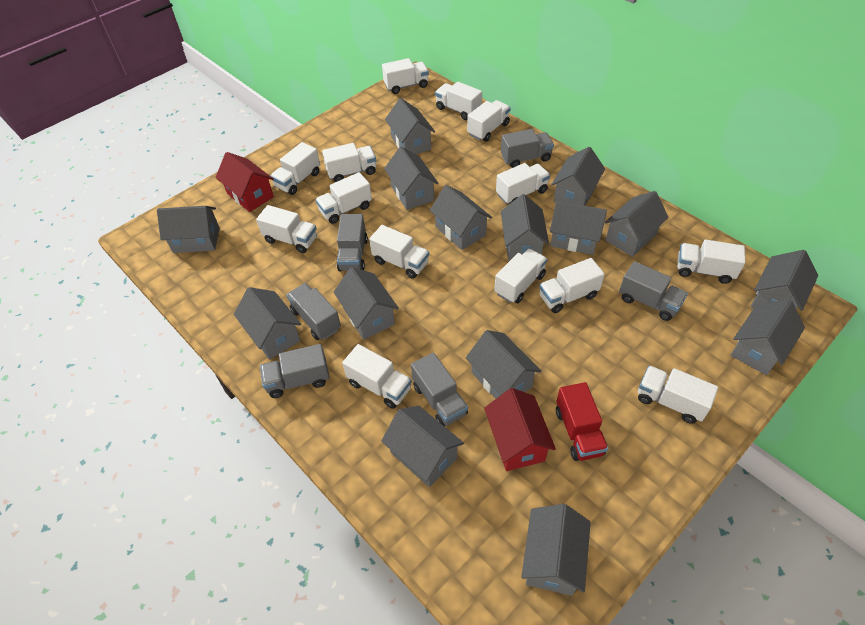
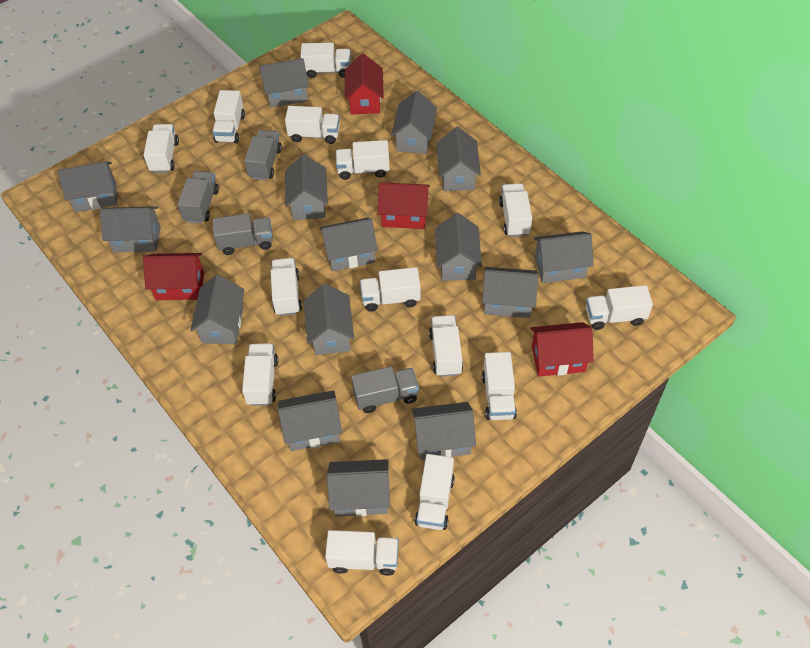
grey truck: 6 -> 4
red house: 2 -> 4
red truck: 1 -> 0

